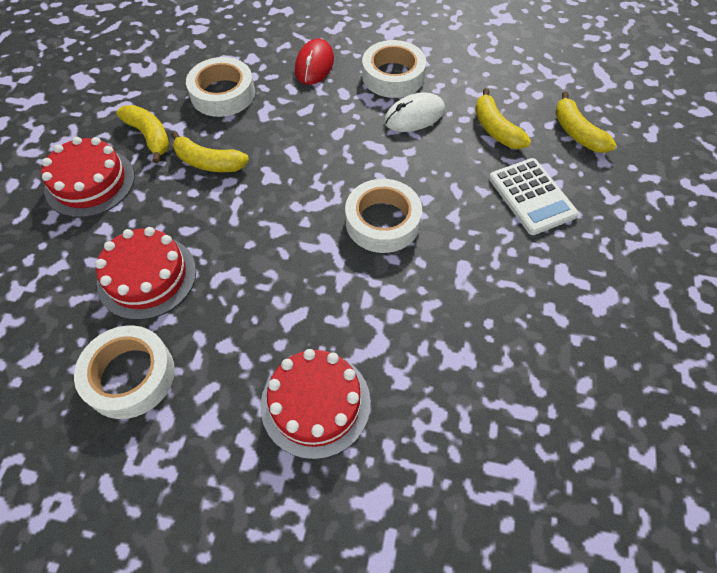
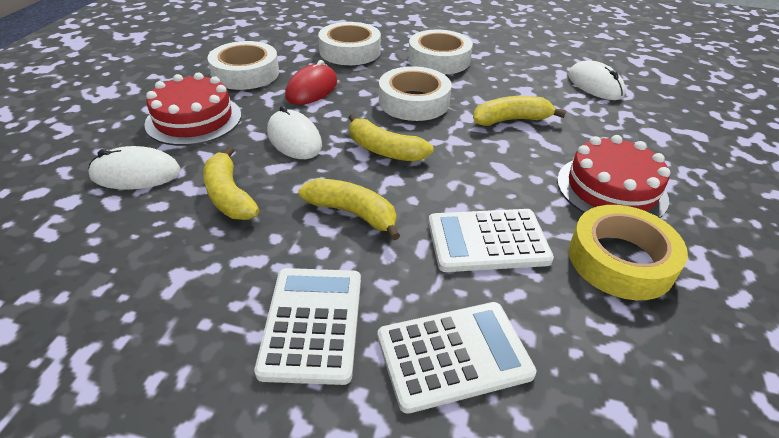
red cake: 3 -> 2
white calculator: 1 -> 3
white mouse: 1 -> 3
yellow tape: 0 -> 1

